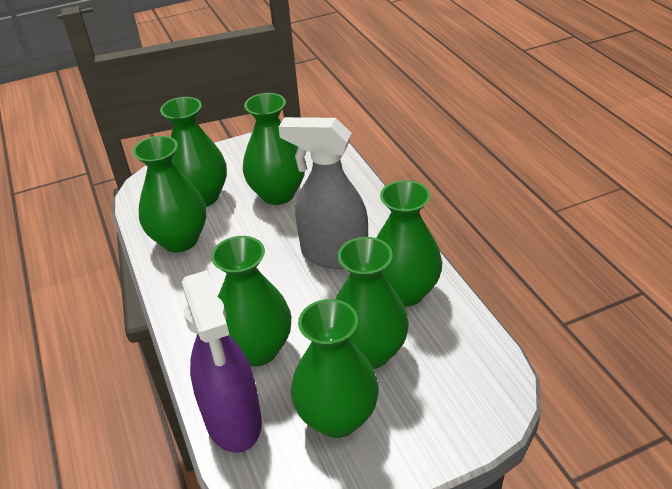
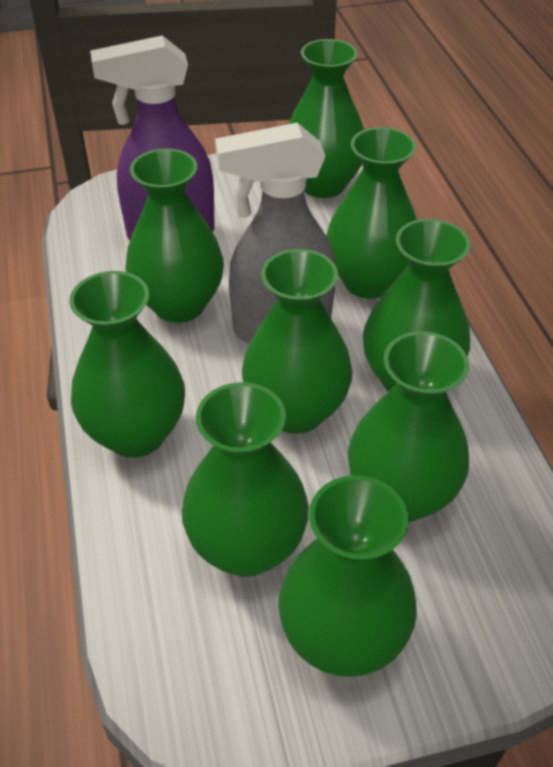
green vase: 7 -> 9

